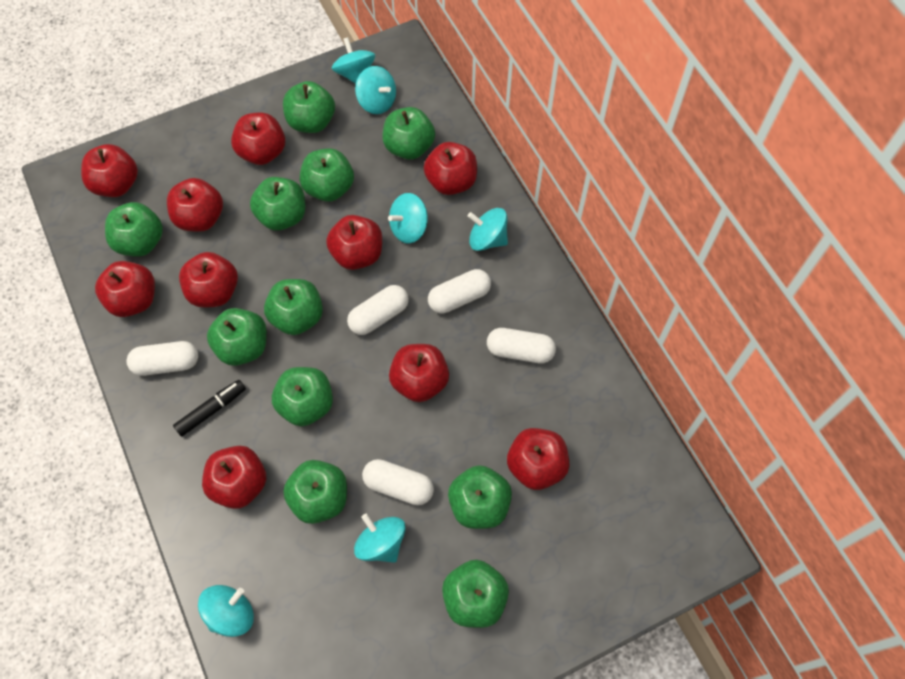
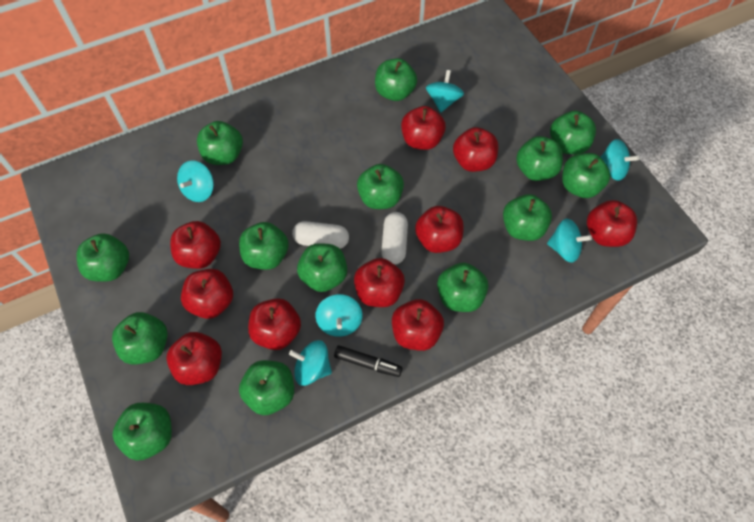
green apple: 11 -> 14
white capsule: 5 -> 2

